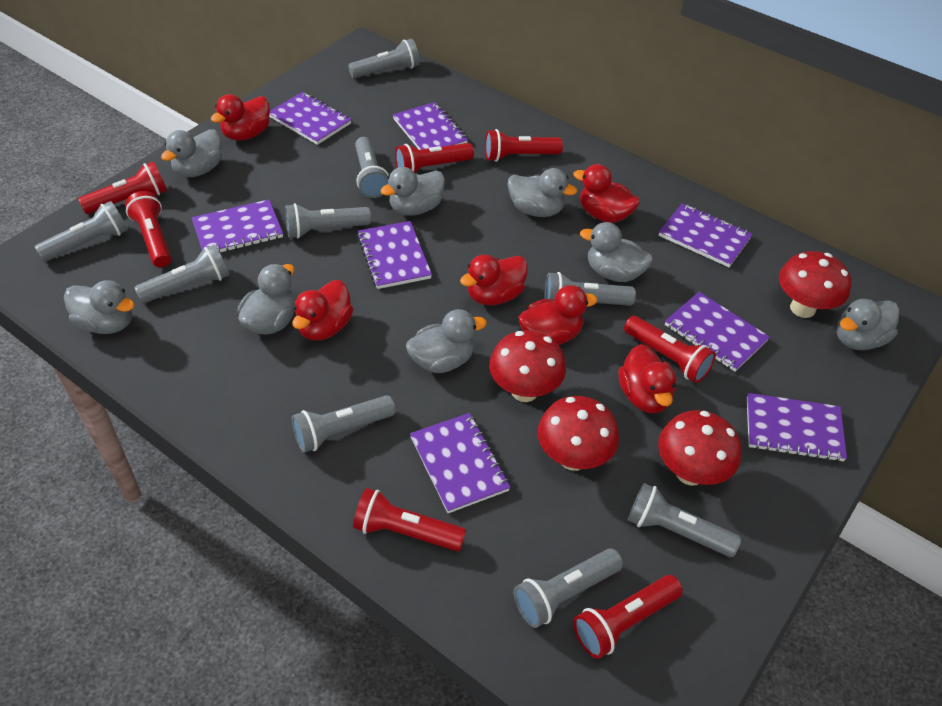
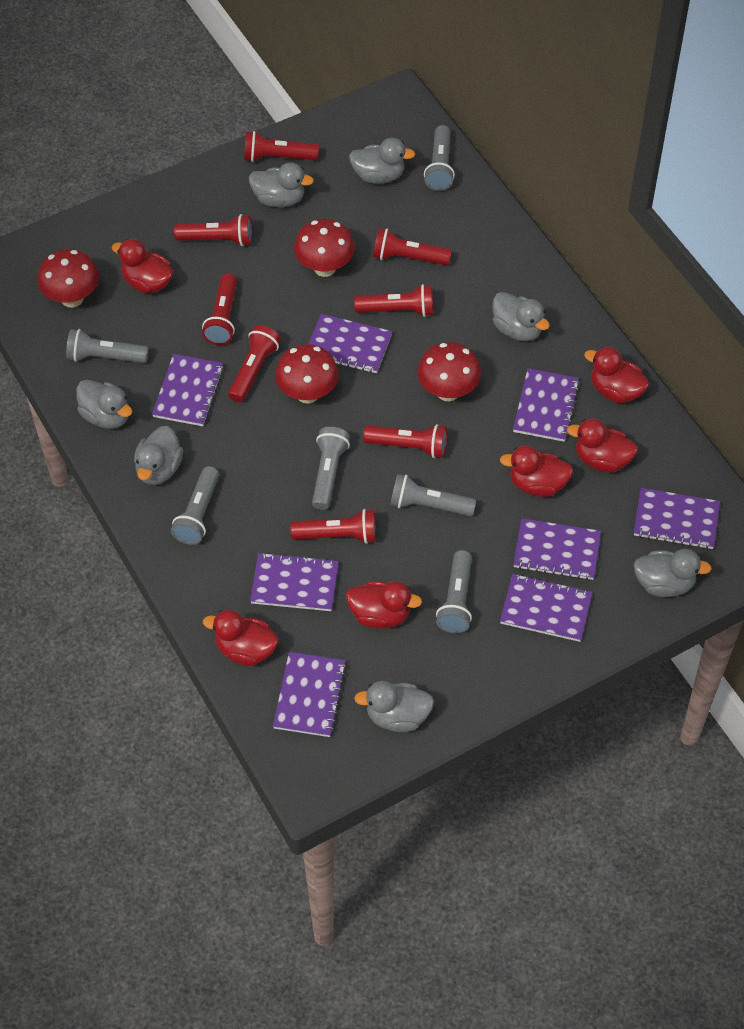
grey duck: 8 -> 7
grey flashlight: 9 -> 6
red flashlight: 7 -> 8

